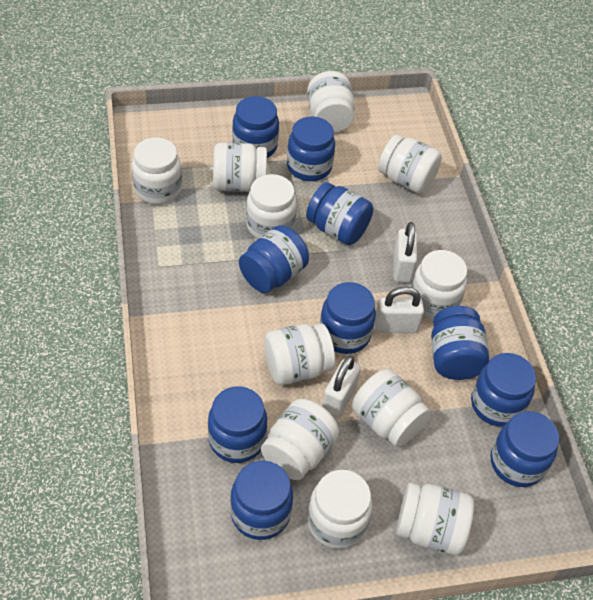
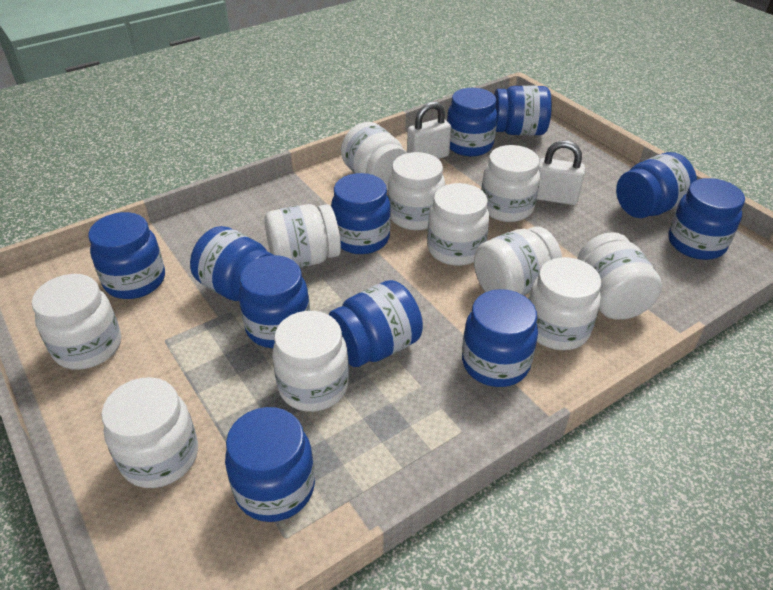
blue jar: 10 -> 11
white padlock: 3 -> 2

